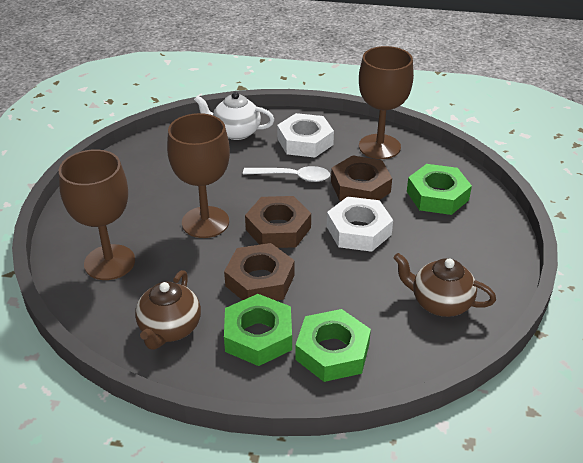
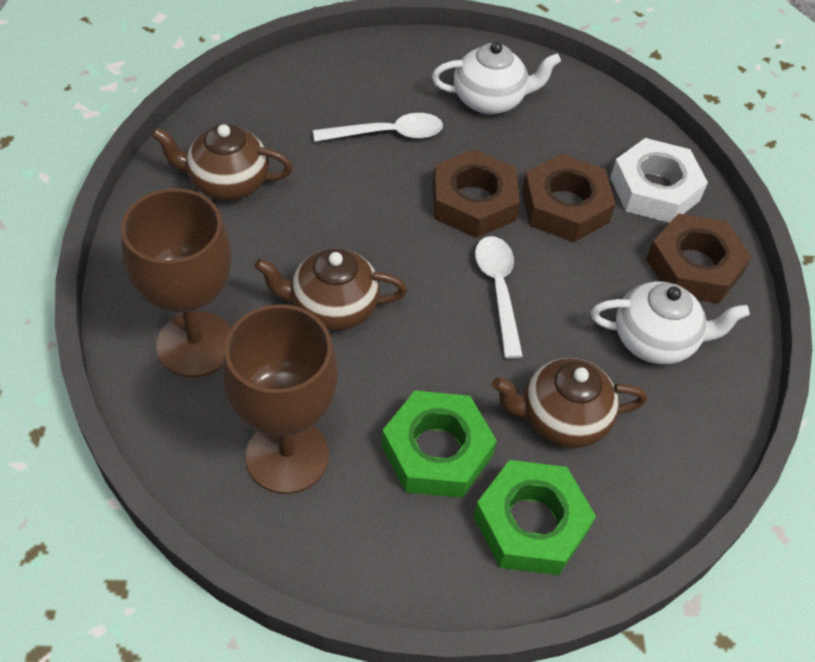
brown goblet: 3 -> 2
brown teapot: 2 -> 3
green nut: 3 -> 2
white nut: 2 -> 1
white spoon: 1 -> 2
white teapot: 1 -> 2

